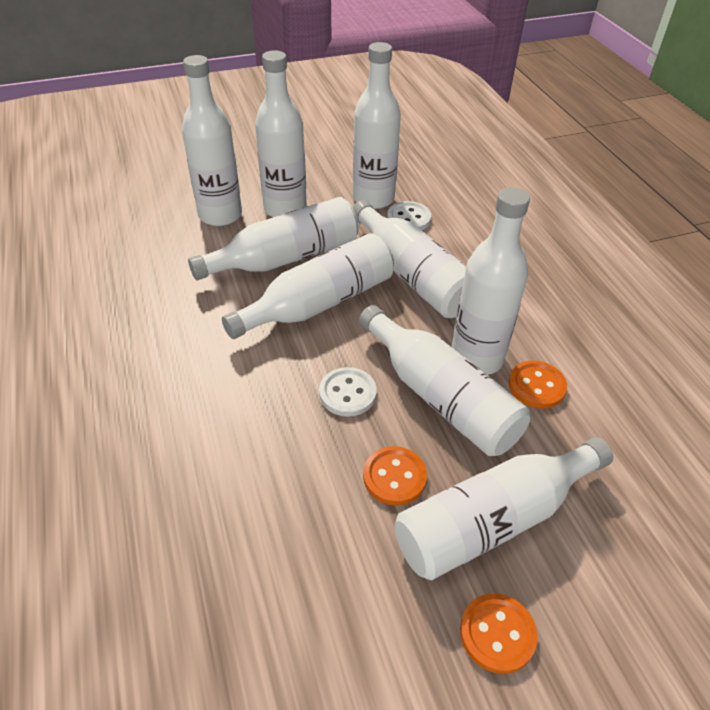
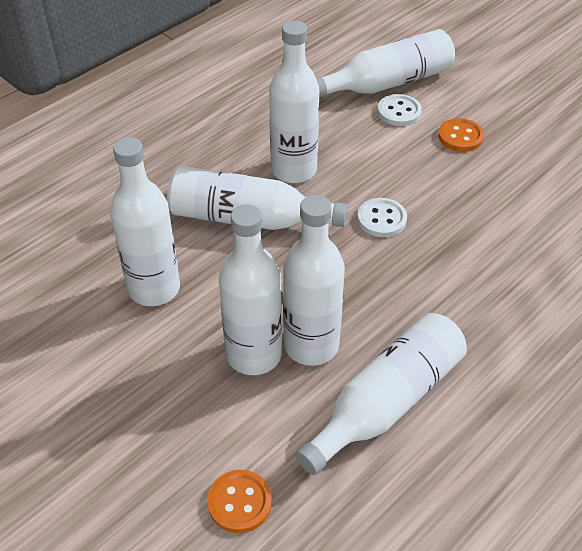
orange button: 3 -> 2
white bottle: 9 -> 7

